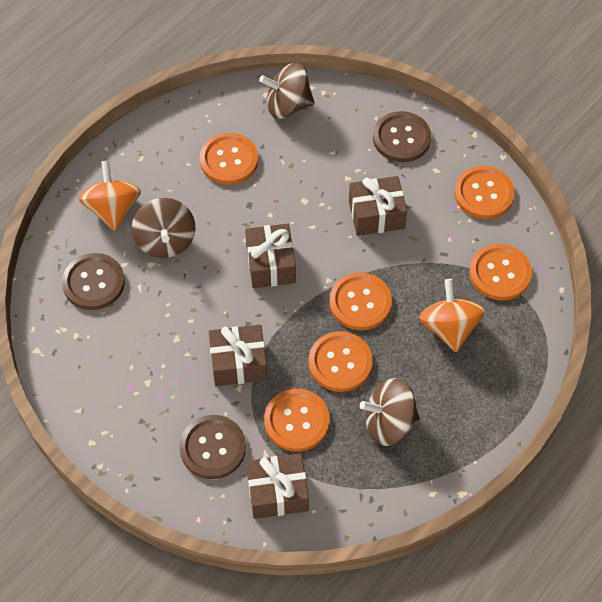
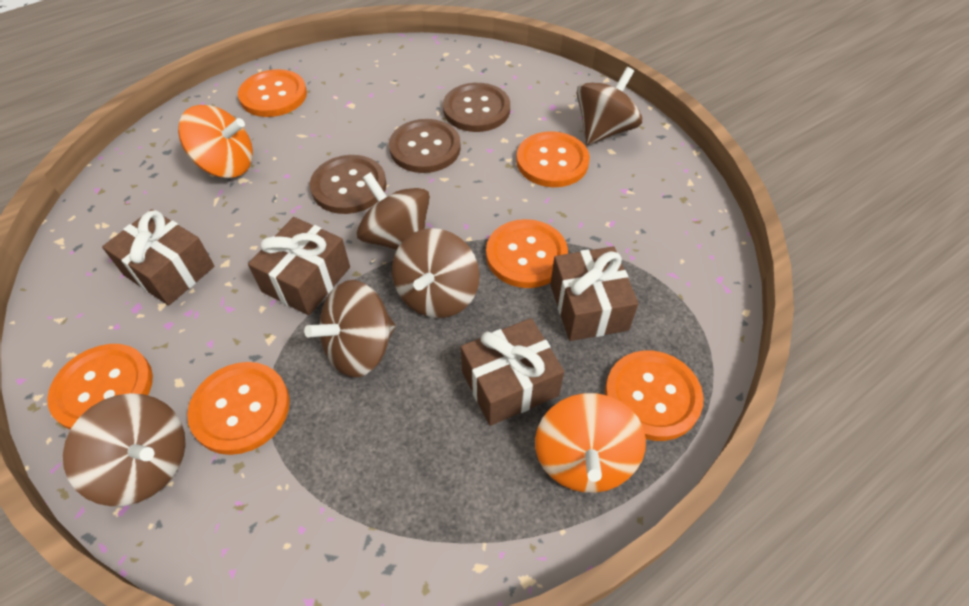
brown spinning top: 3 -> 5

